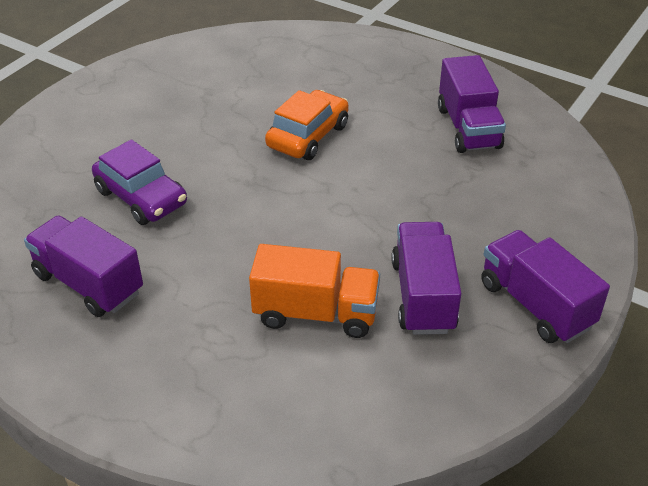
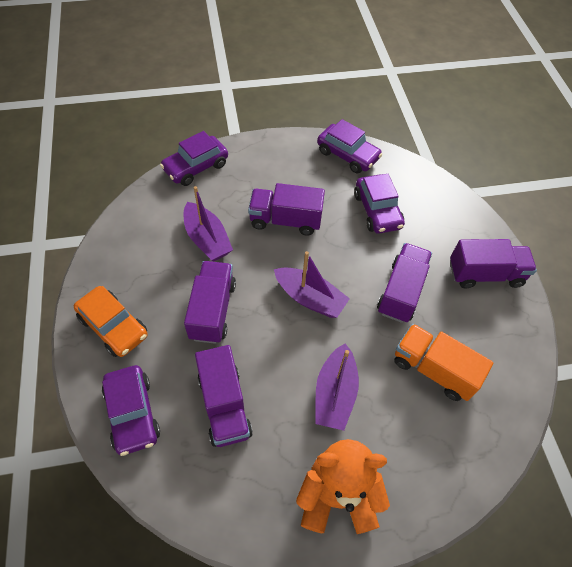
orange teddy bear: 0 -> 1
purple boat: 0 -> 3
purple car: 1 -> 4
purple truck: 4 -> 5

